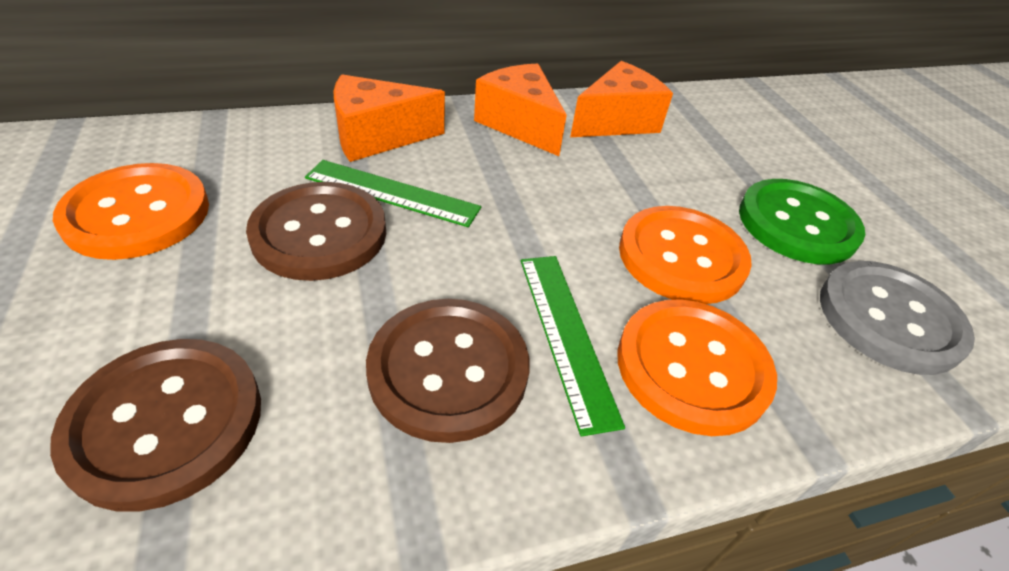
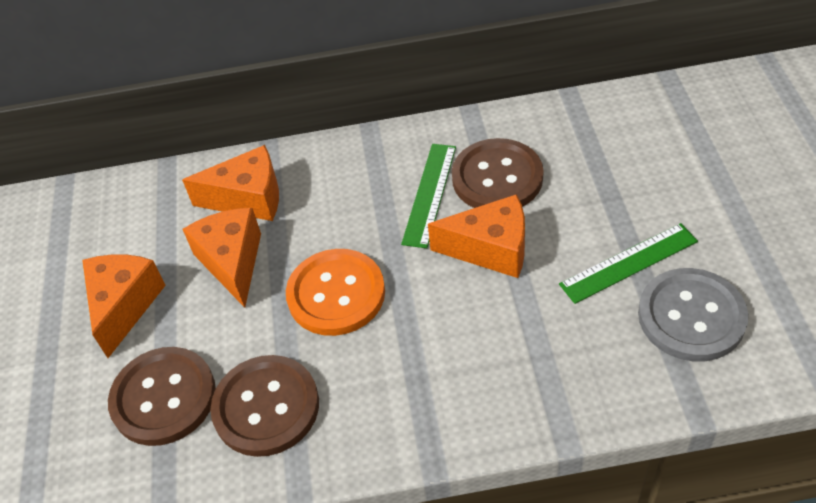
green button: 1 -> 0
orange button: 3 -> 1
orange cheese: 3 -> 4

